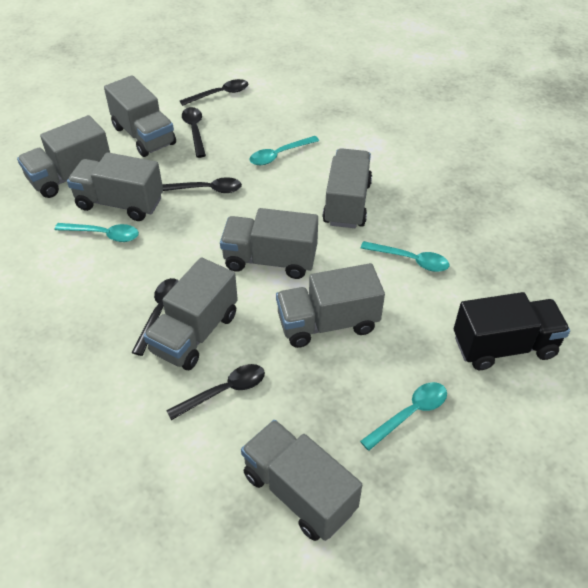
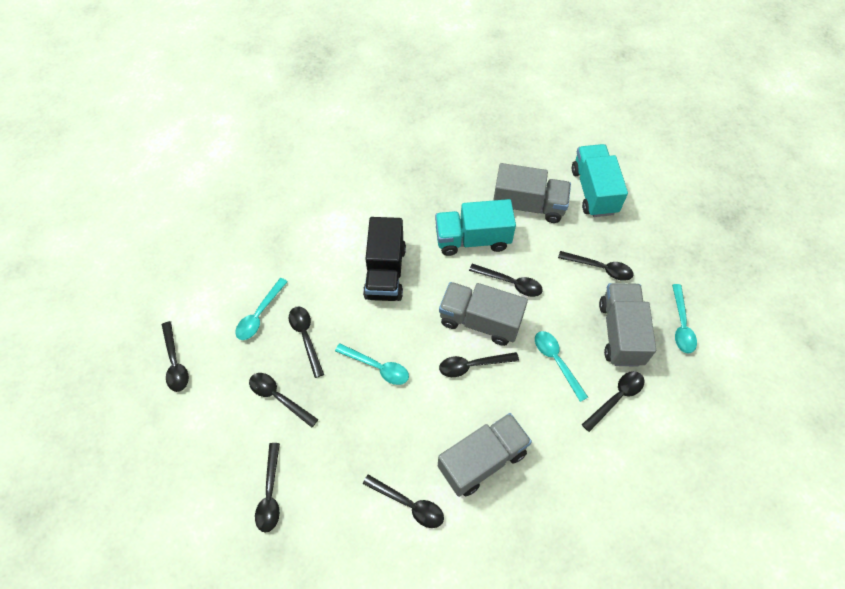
black spoon: 5 -> 9
grey truck: 8 -> 4
turquoise truck: 0 -> 2

